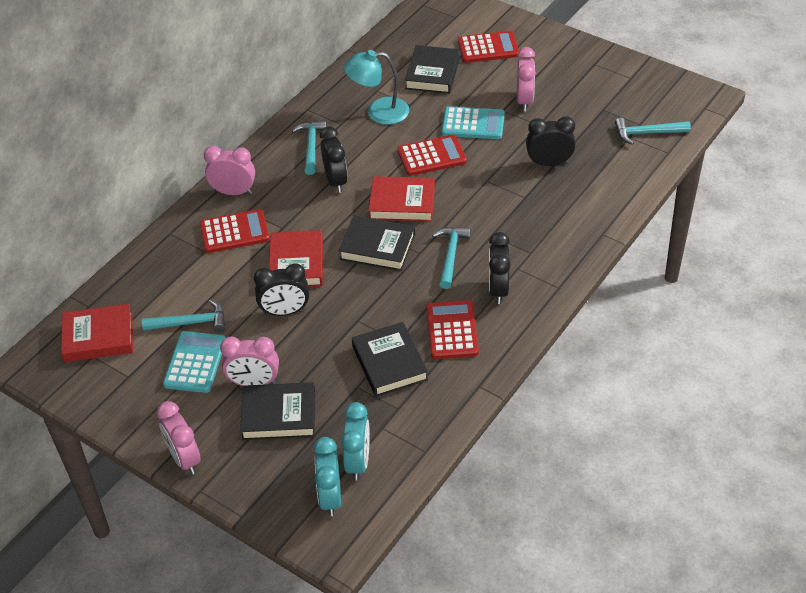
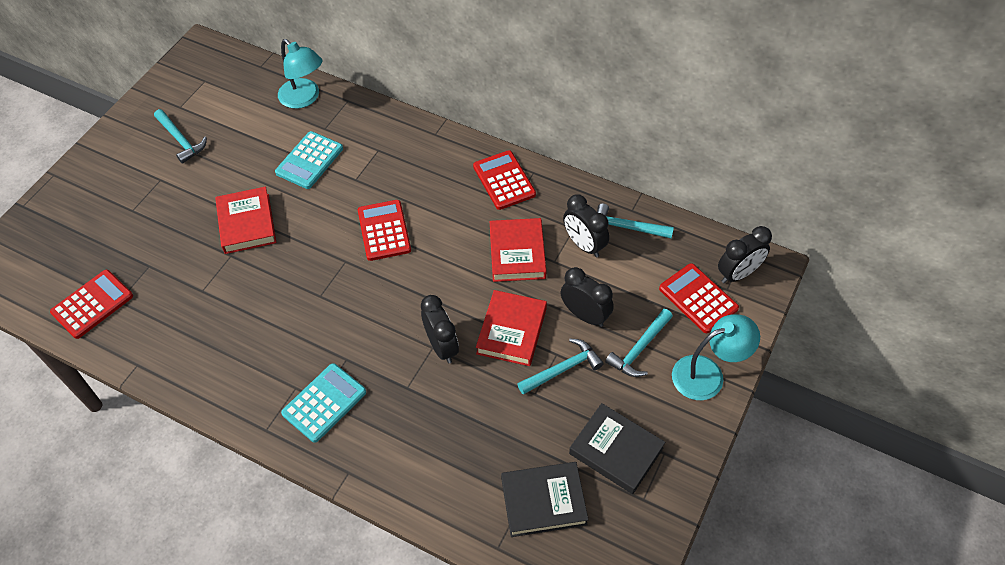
black book: 4 -> 2
pink clock: 4 -> 0
turquoise clock: 2 -> 0
turquoise lamp: 1 -> 2

